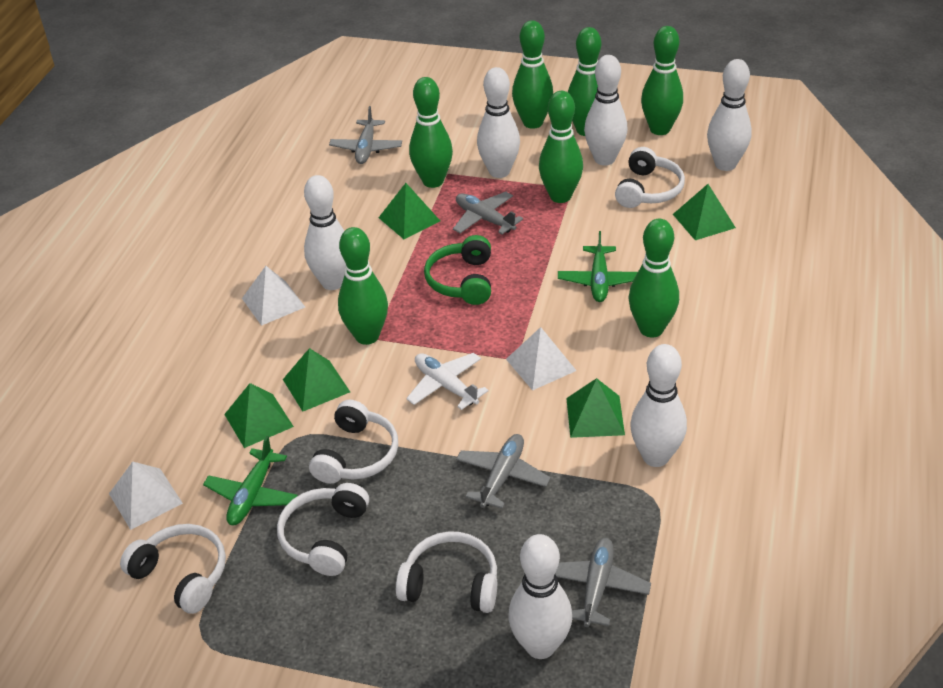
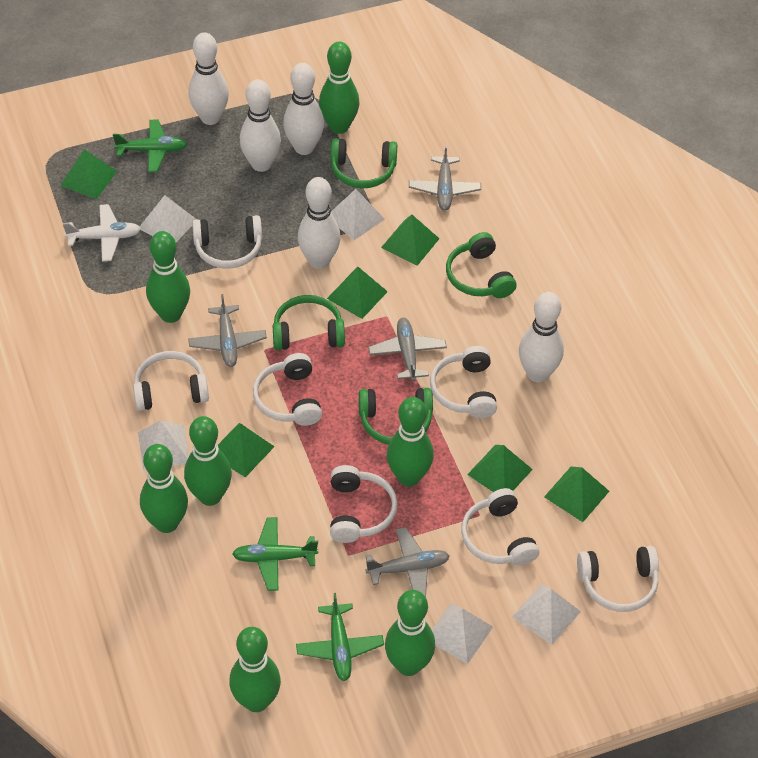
green headphones: 1 -> 4
green plane: 2 -> 3
green pyramid: 5 -> 6
white bowling pin: 6 -> 5
white headphones: 5 -> 7
white pyramid: 3 -> 5

